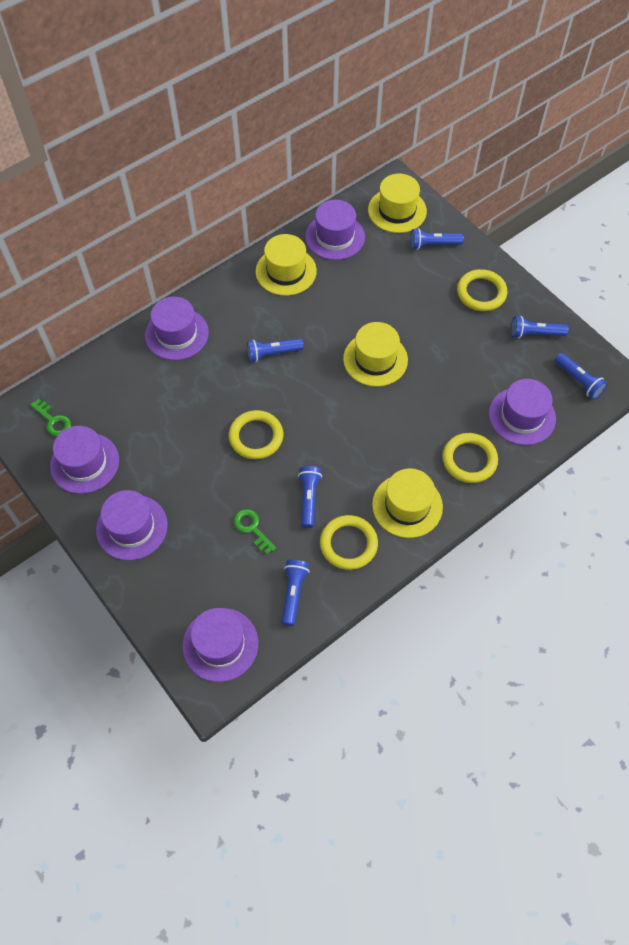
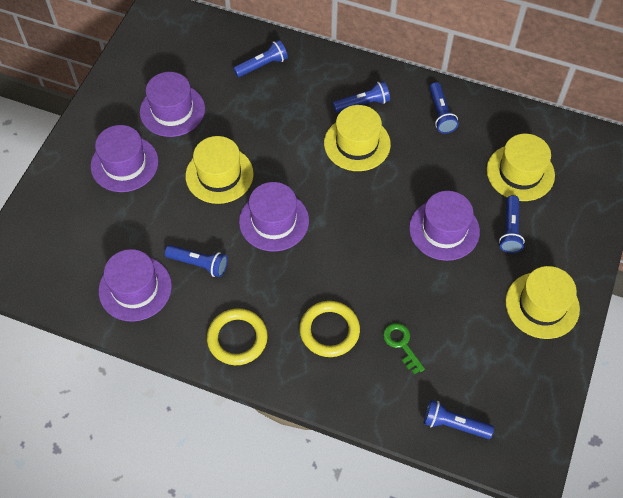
green key: 2 -> 1
purple hat: 6 -> 5
yellow ring: 4 -> 2

